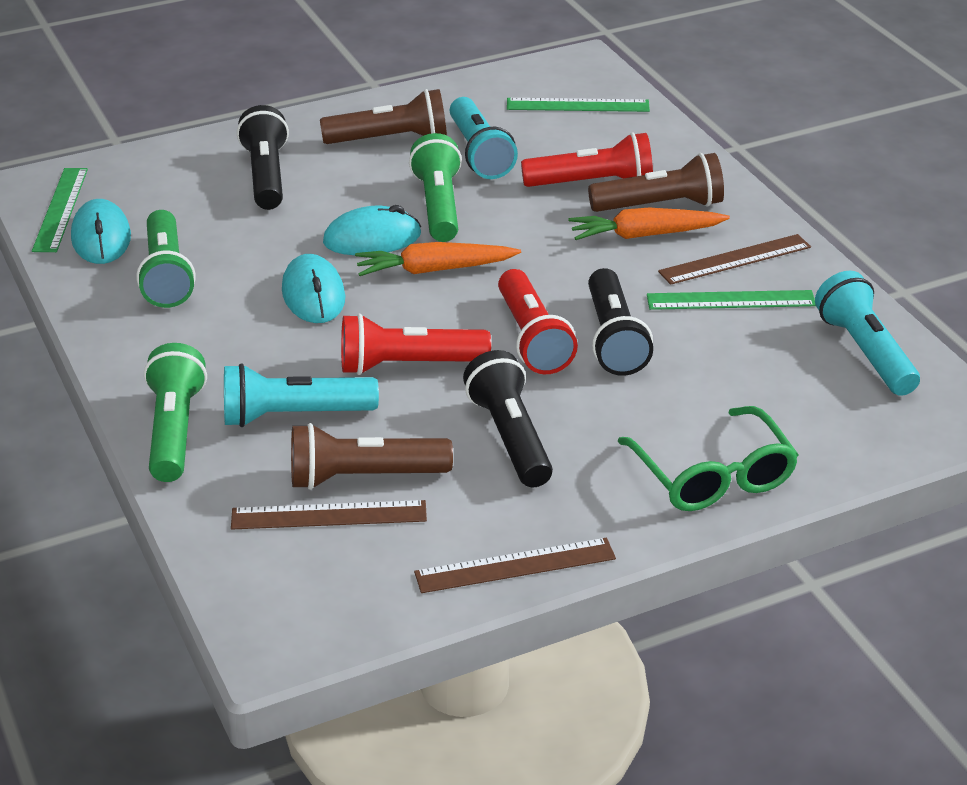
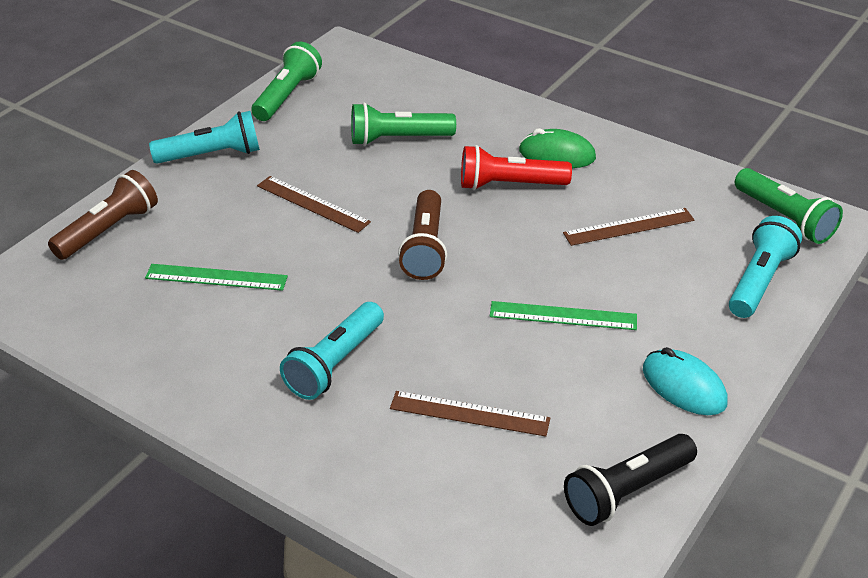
black flashlight: 3 -> 1
brown flashlight: 3 -> 2
green glasses: 1 -> 0
green mouse: 0 -> 1
green ruler: 3 -> 2
orange carrot: 2 -> 0
red flashlight: 3 -> 1
turquoise mouse: 3 -> 1

